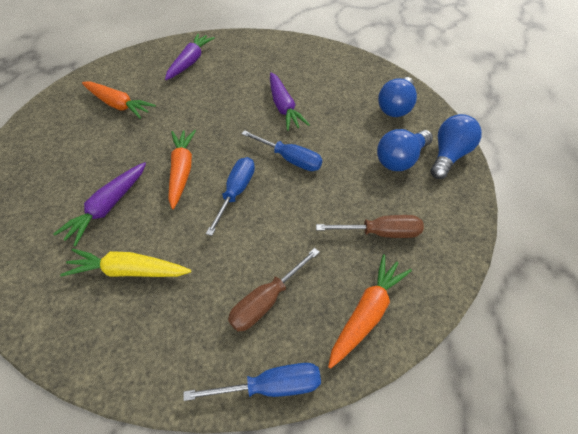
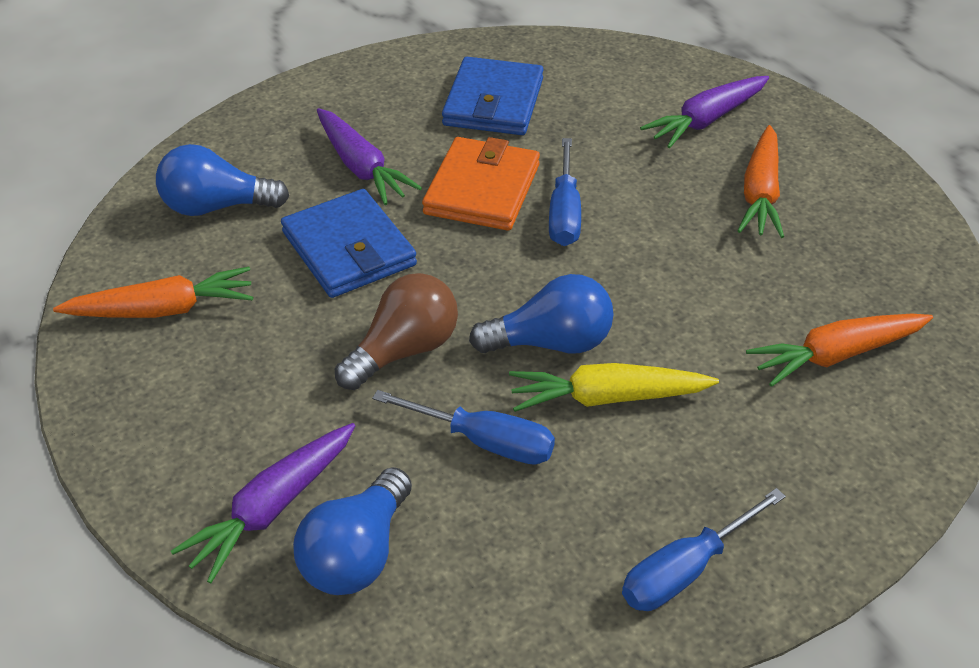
blue wallet: 0 -> 2
brown light bulb: 0 -> 1
brown screwdriver: 2 -> 0
orange wallet: 0 -> 1

